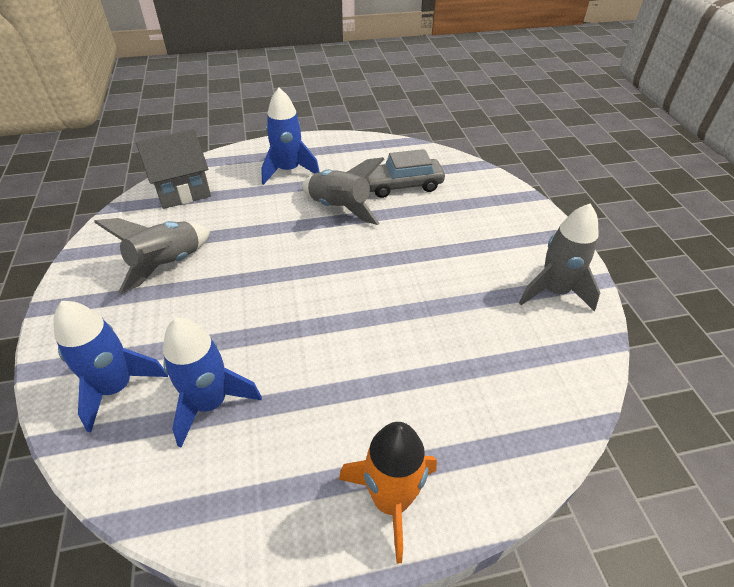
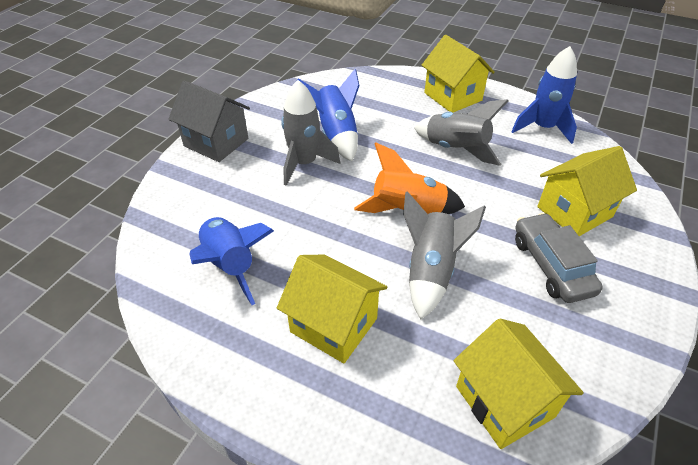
yellow house: 0 -> 4

